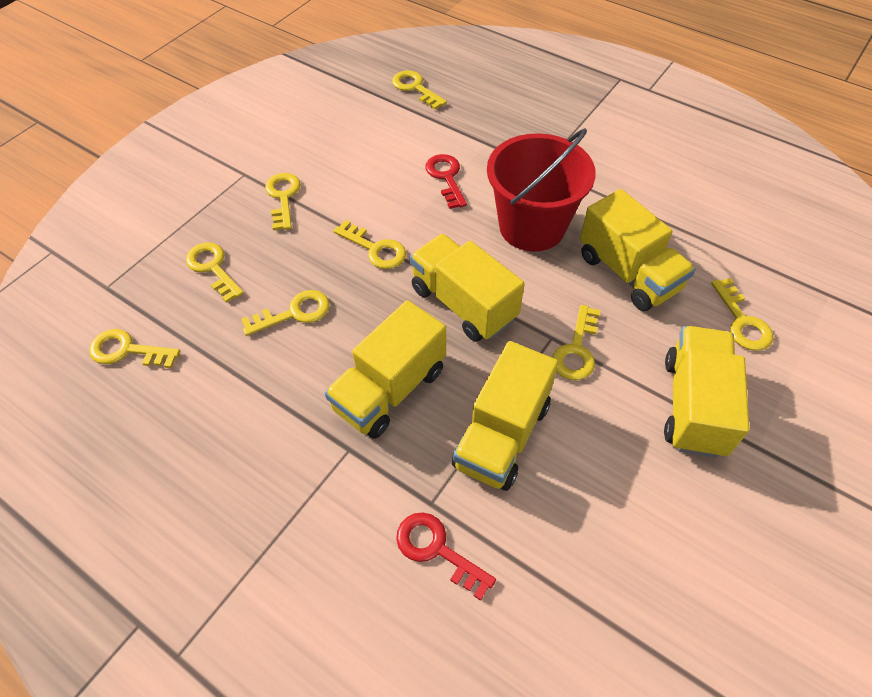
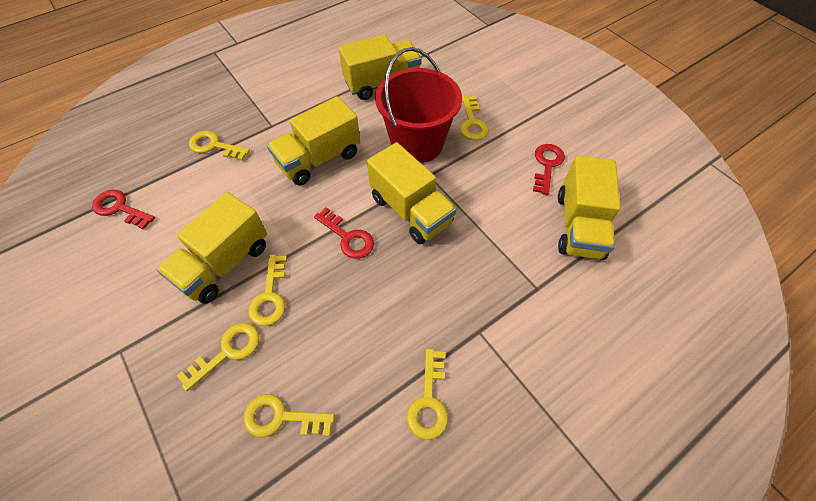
red key: 2 -> 3
yellow key: 8 -> 6

